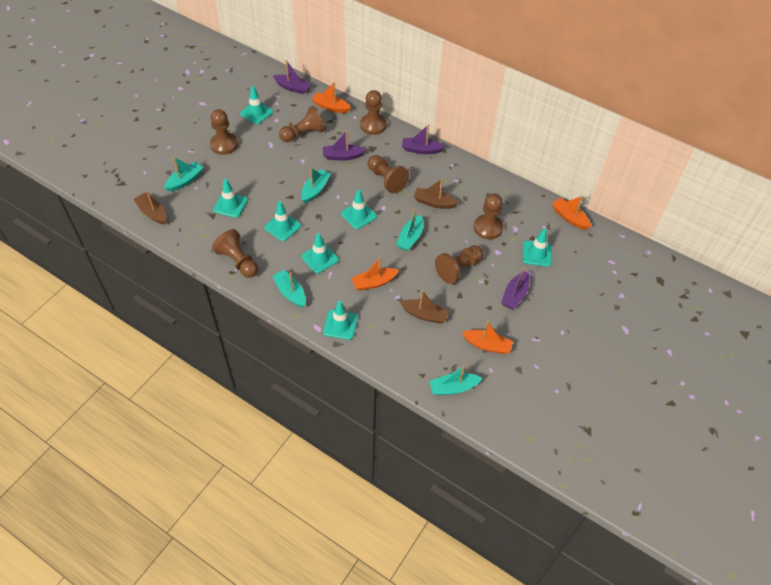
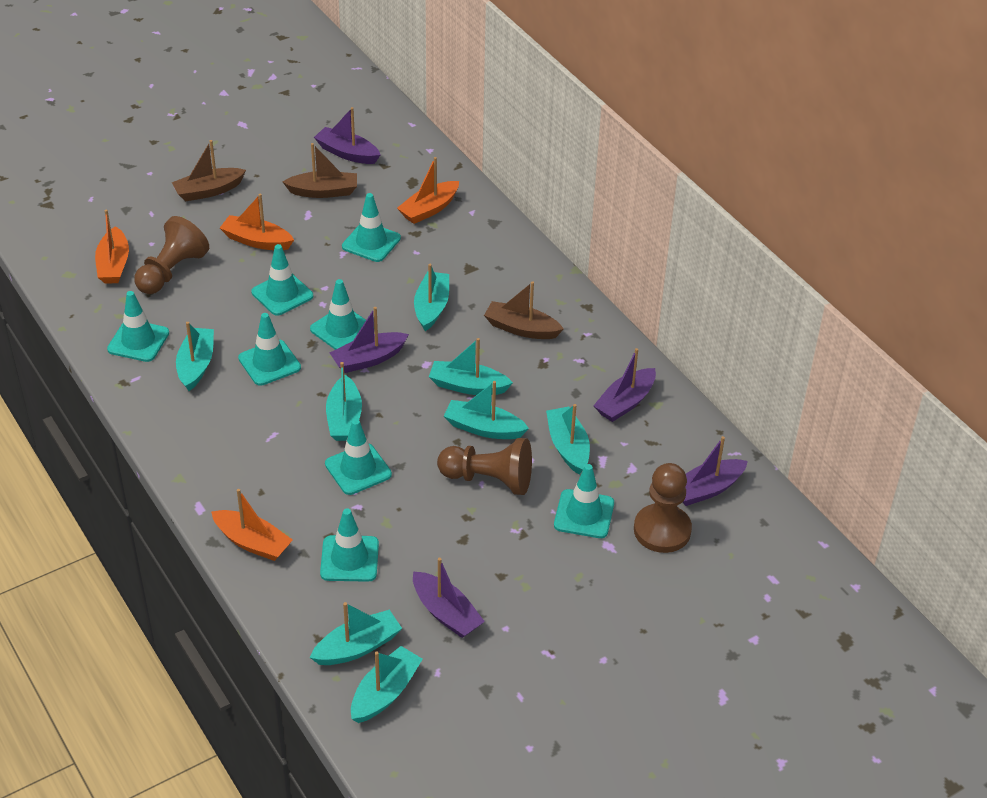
brown pawn: 7 -> 3
purple boat: 4 -> 5
turquoise boat: 5 -> 8
turquoise traffic cone: 7 -> 8

